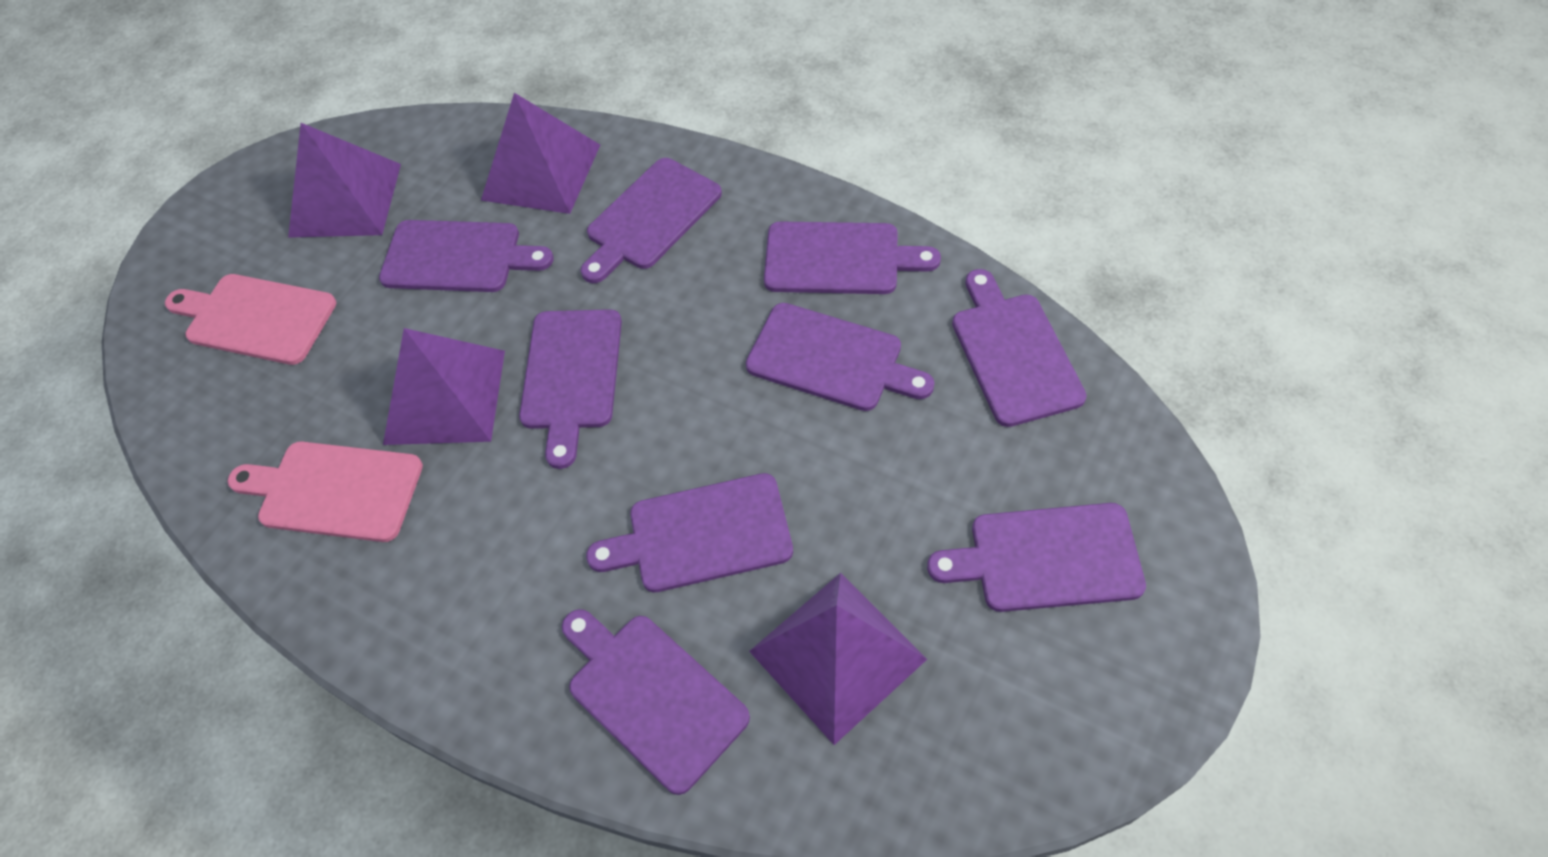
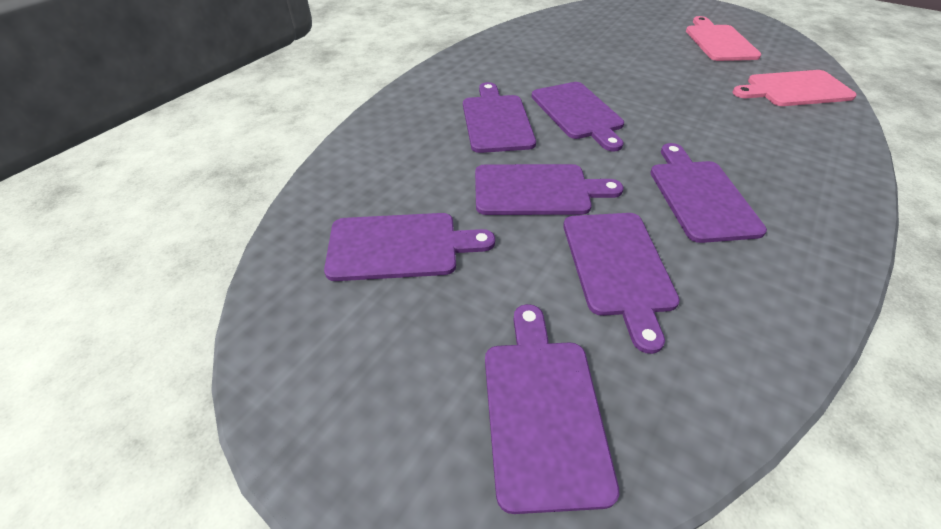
purple cutting board: 9 -> 7
purple pyramid: 4 -> 0

